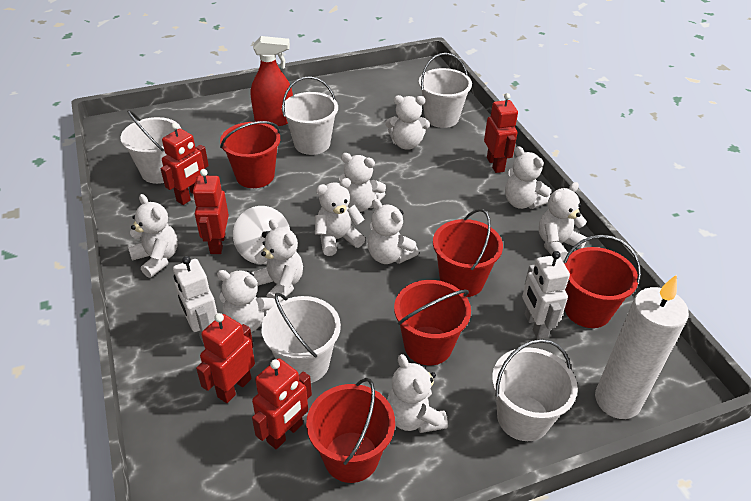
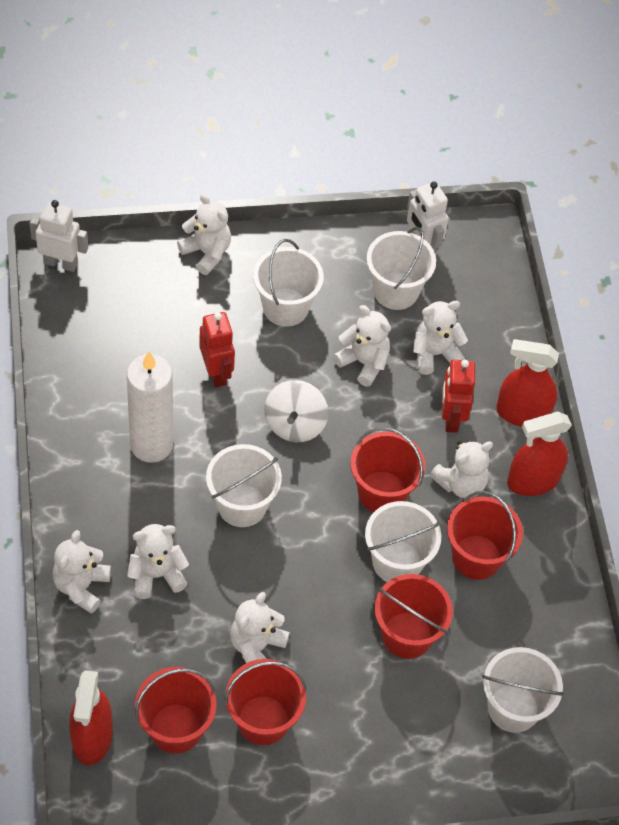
red robot: 5 -> 2
red spray bottle: 1 -> 3
white teddy bear: 10 -> 7

